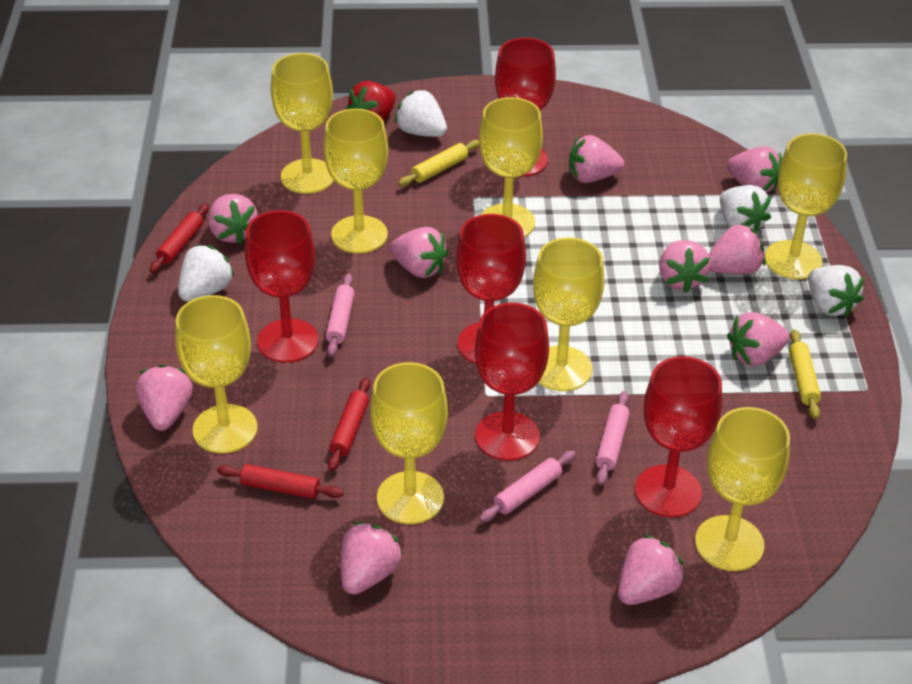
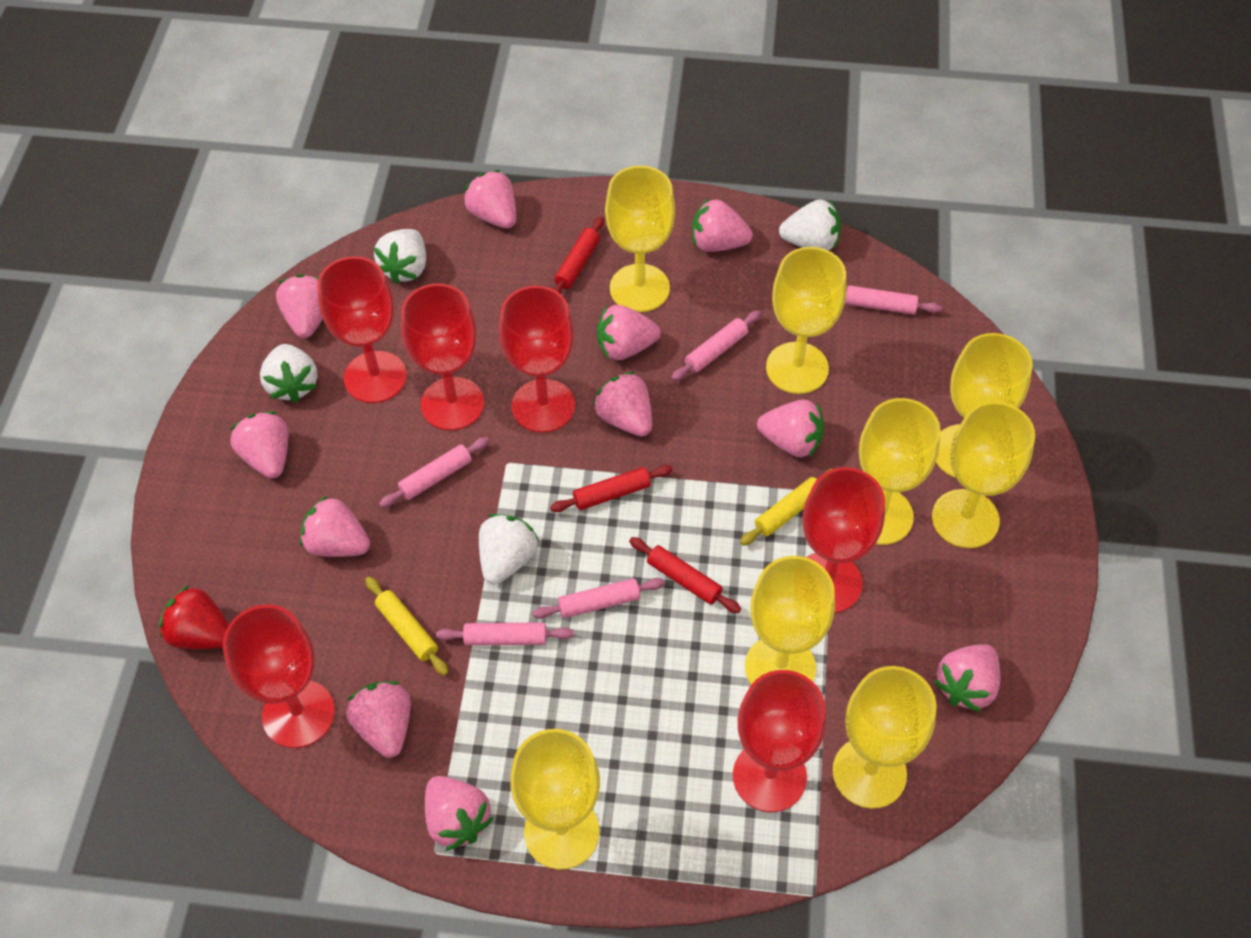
pink rolling pin: 3 -> 5
pink strawberry: 10 -> 11
red goblet: 5 -> 6

